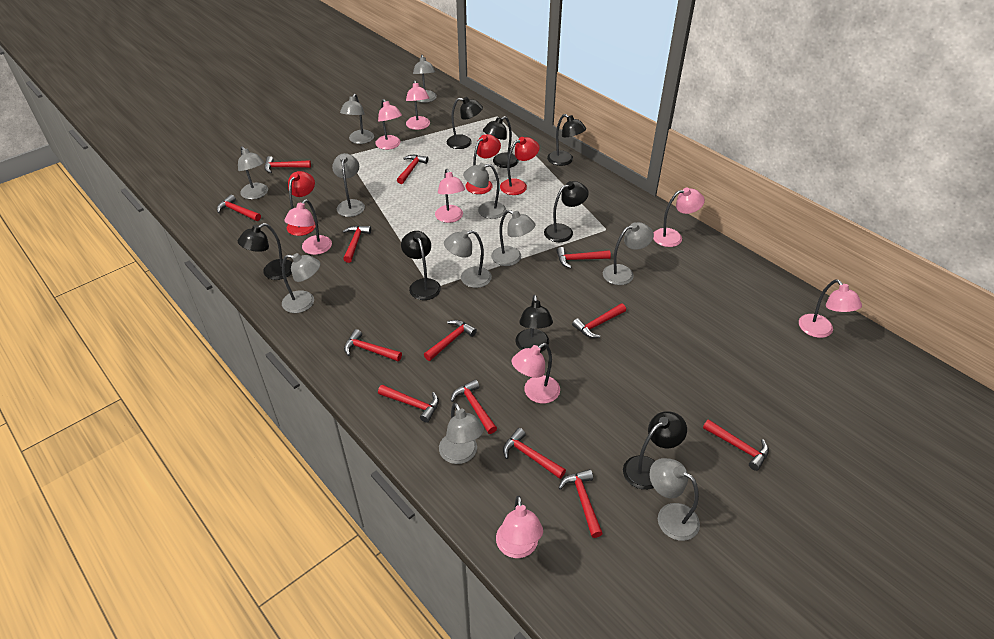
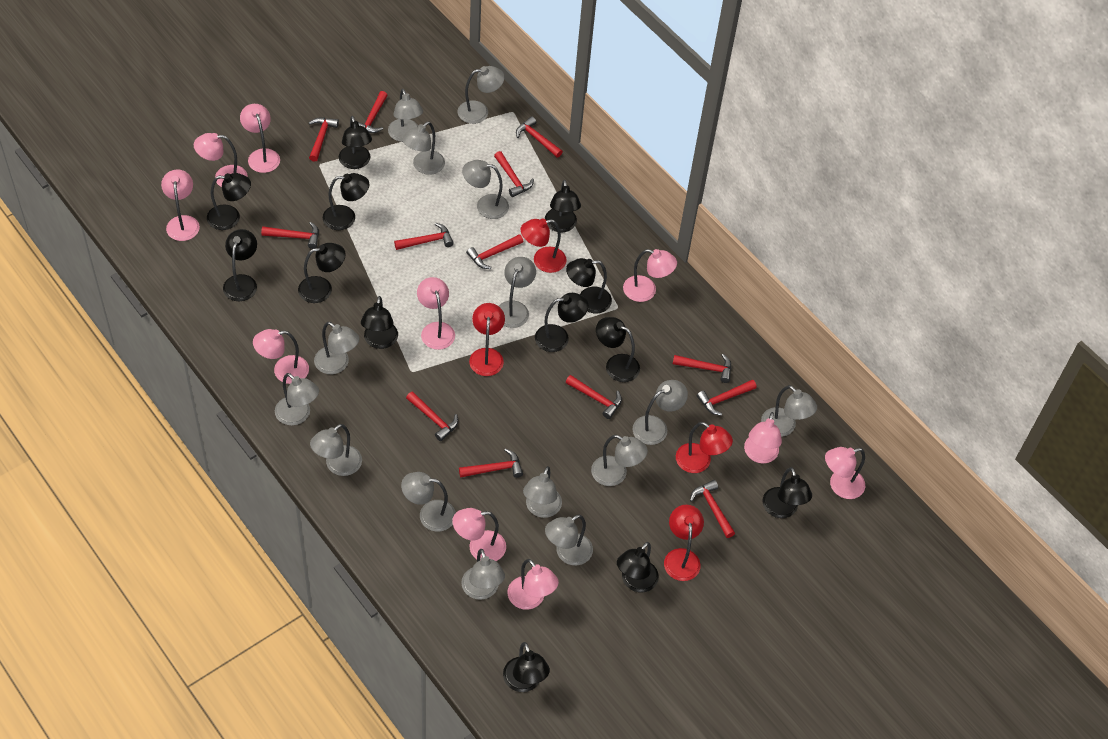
black lamp: 8 -> 13
grey lamp: 11 -> 15
pink lamp: 8 -> 10
red lamp: 3 -> 4

